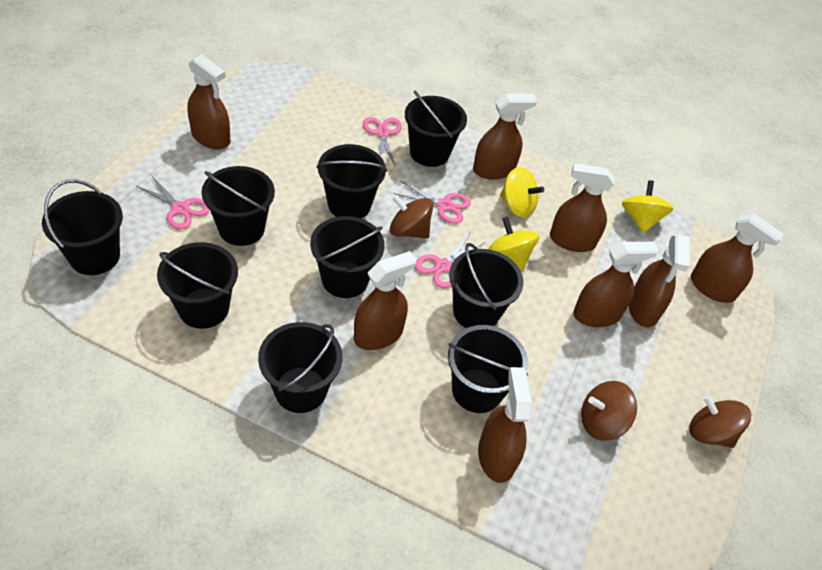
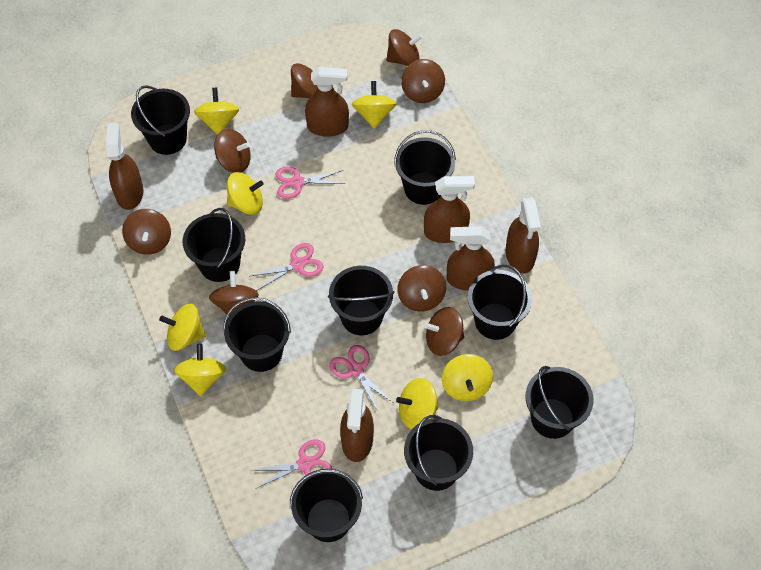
brown spinning top: 3 -> 8
brown spray bottle: 8 -> 6
yellow spinning top: 3 -> 7

